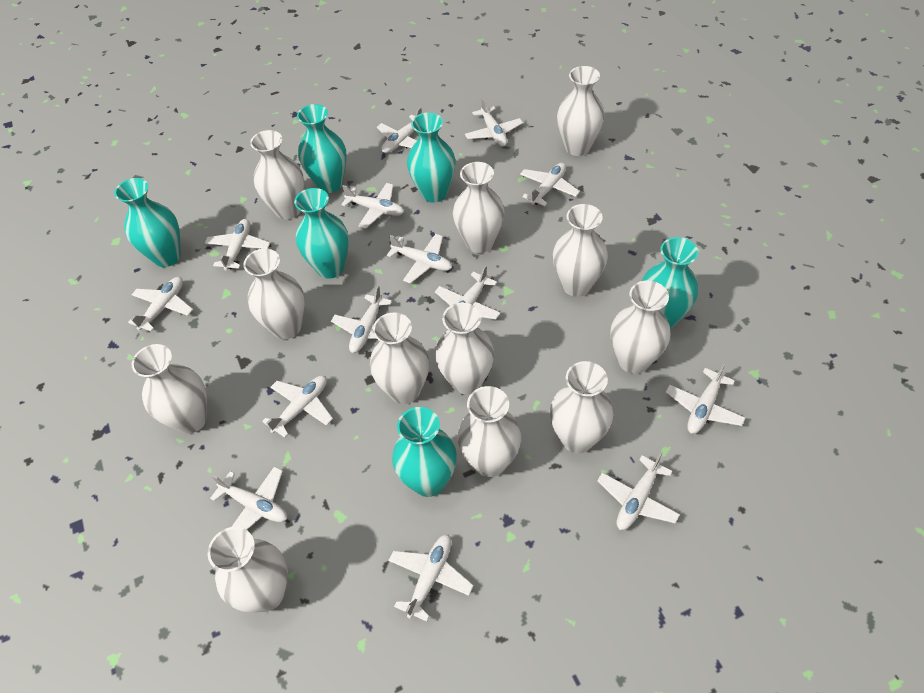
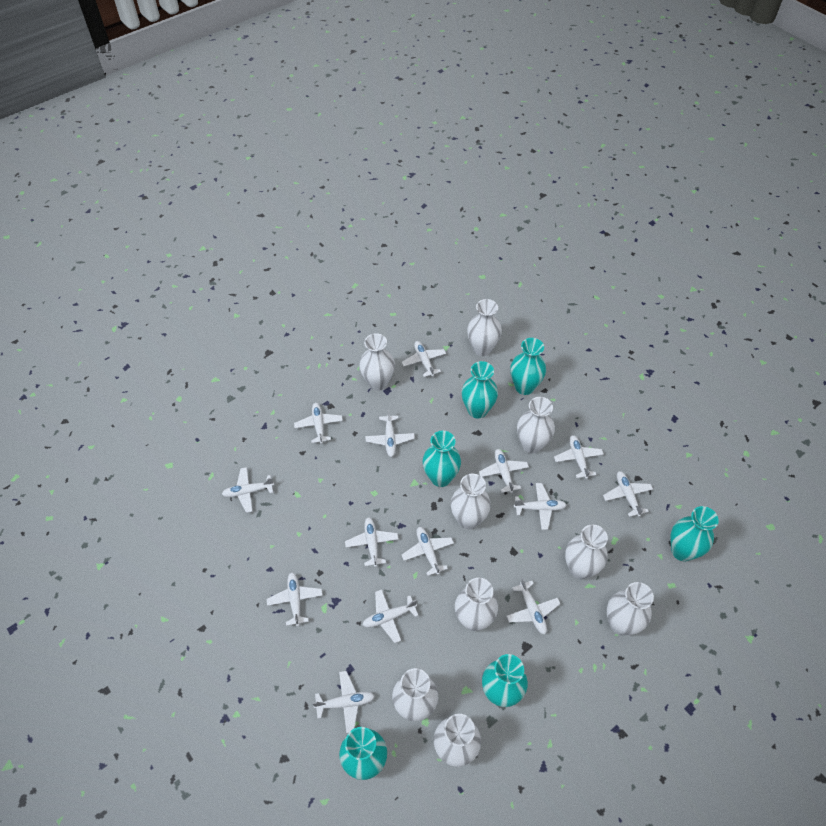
white vase: 12 -> 9

